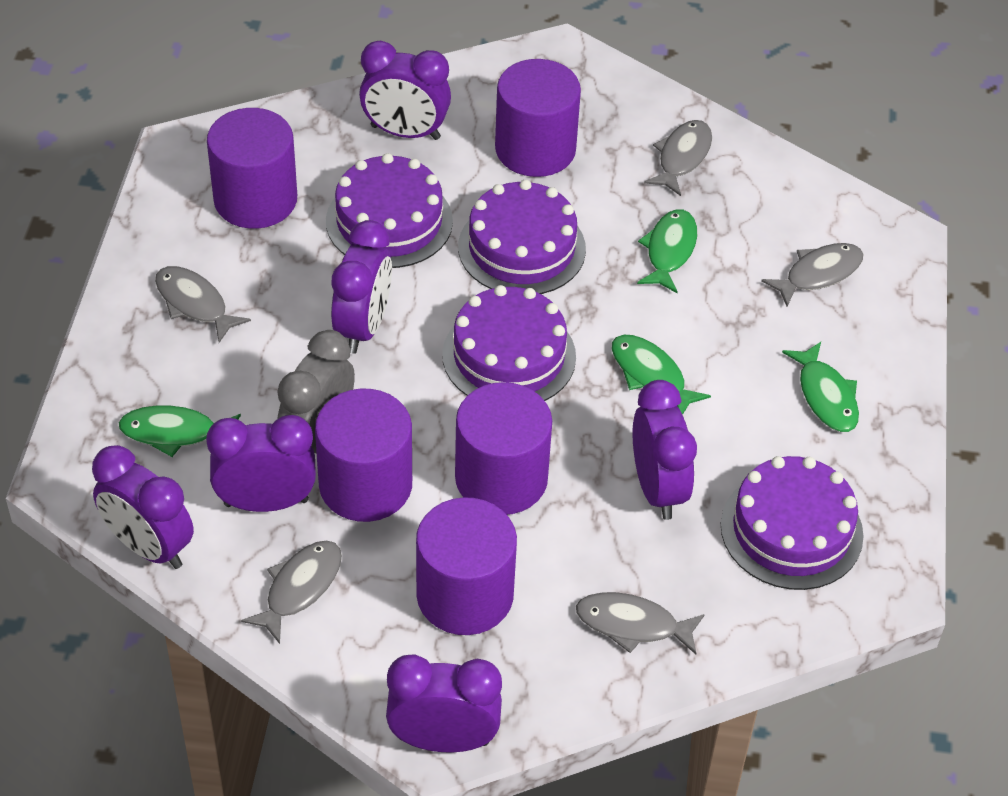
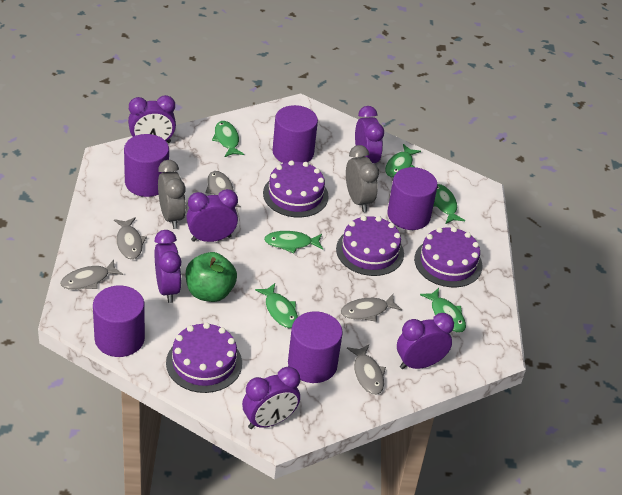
green apple: 0 -> 1
green fish: 4 -> 6
grey clock: 1 -> 2

